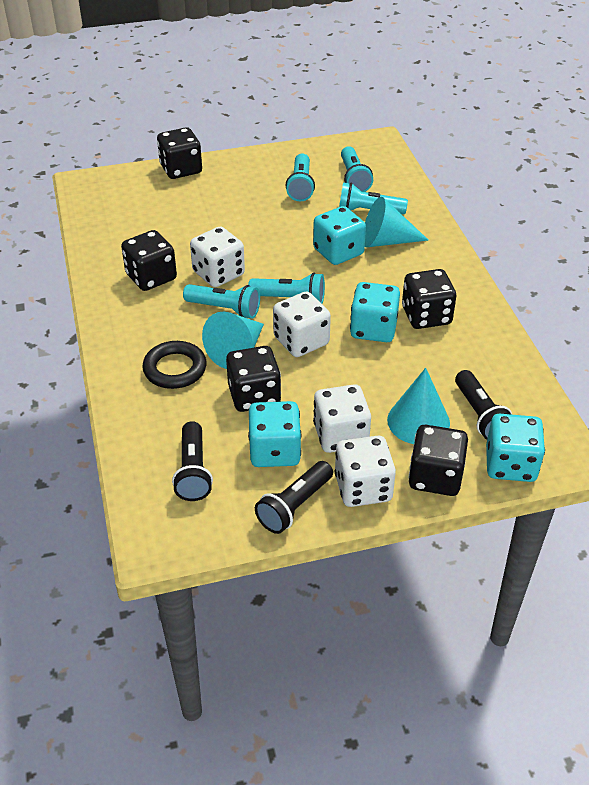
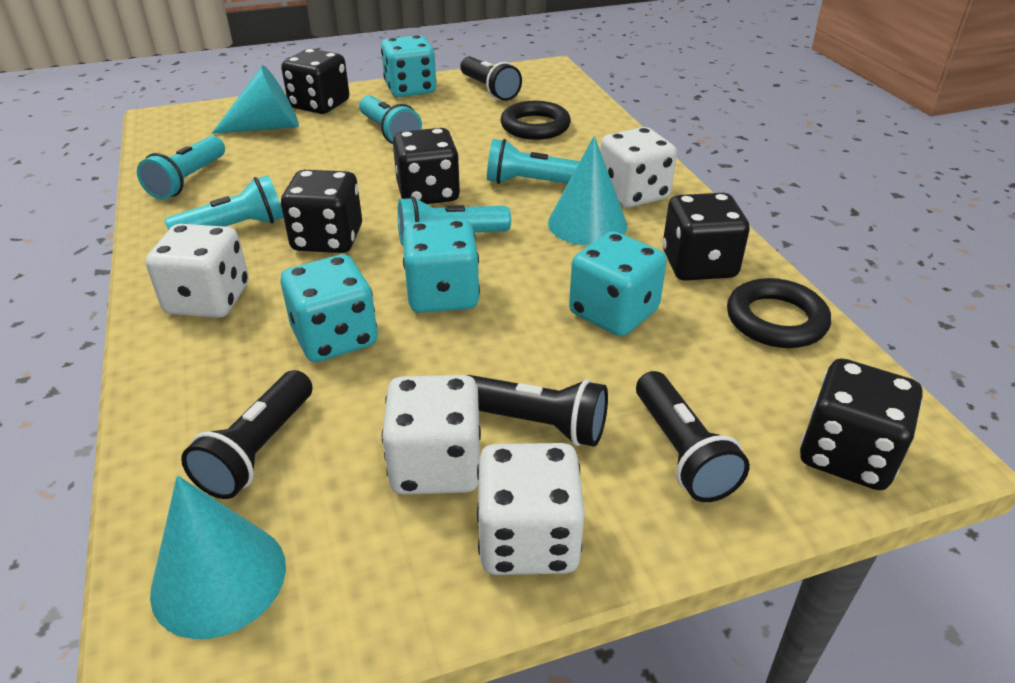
black flashlight: 3 -> 4
black ring: 1 -> 2

